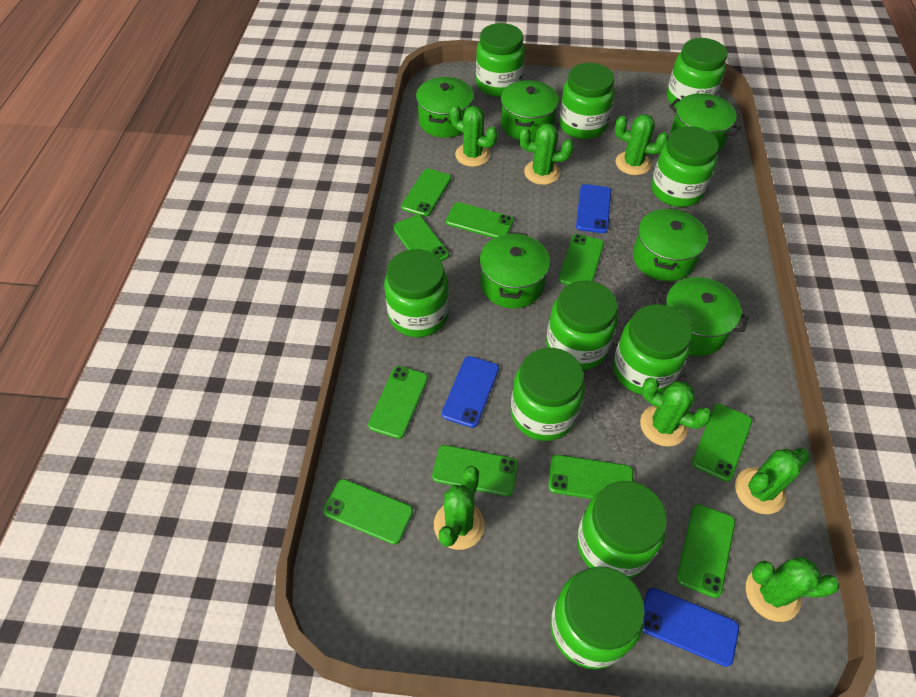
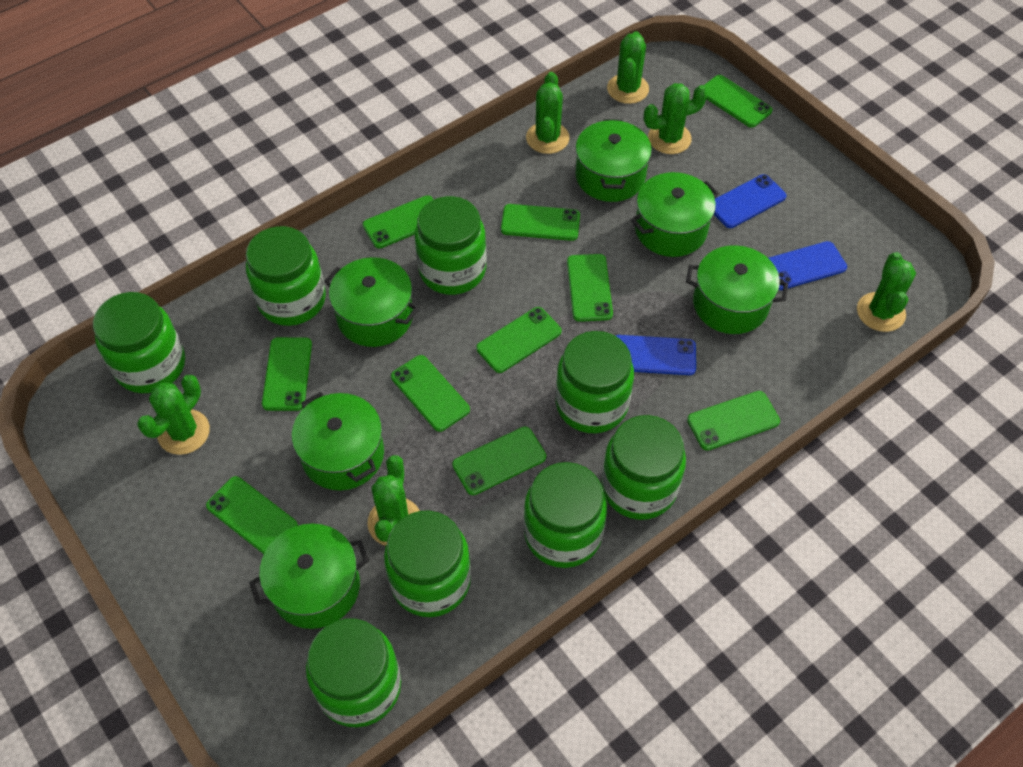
green cactus: 7 -> 6
green jar: 10 -> 8

